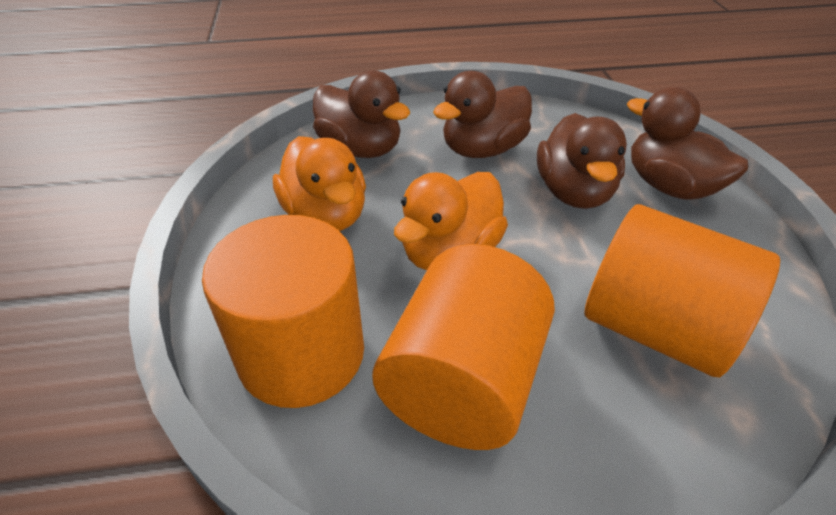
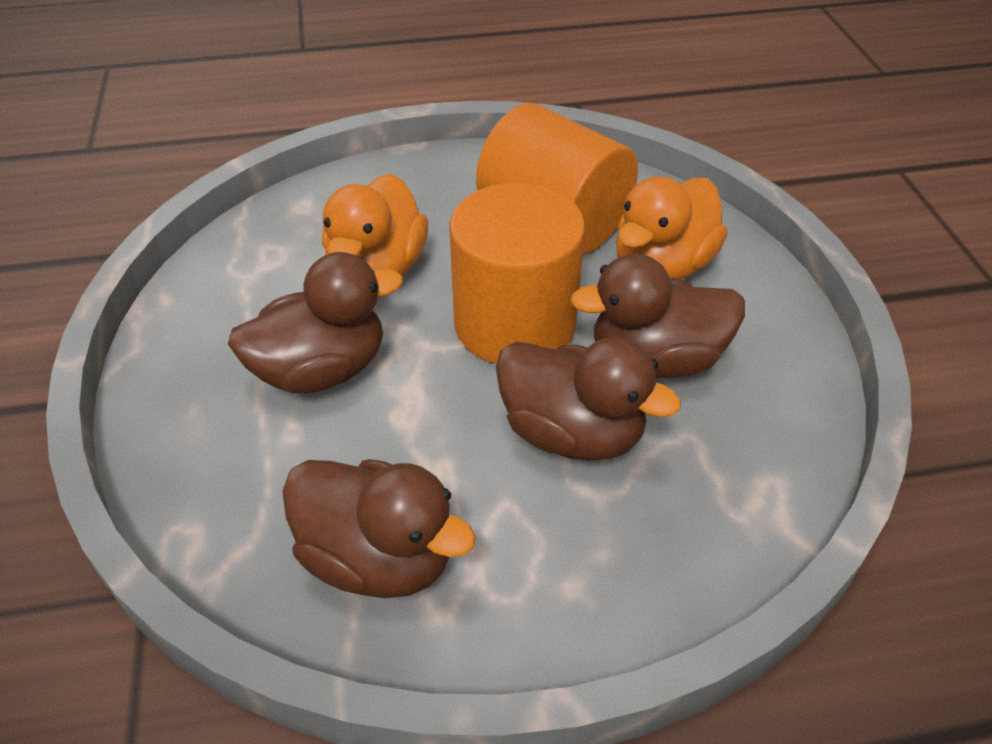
orange cylinder: 3 -> 2

